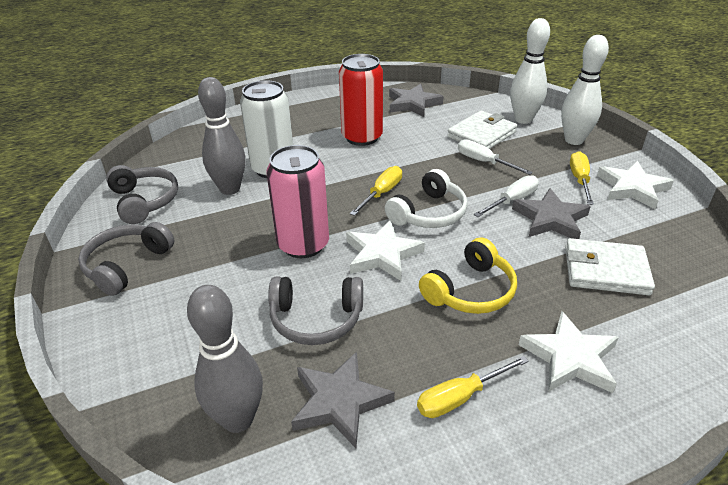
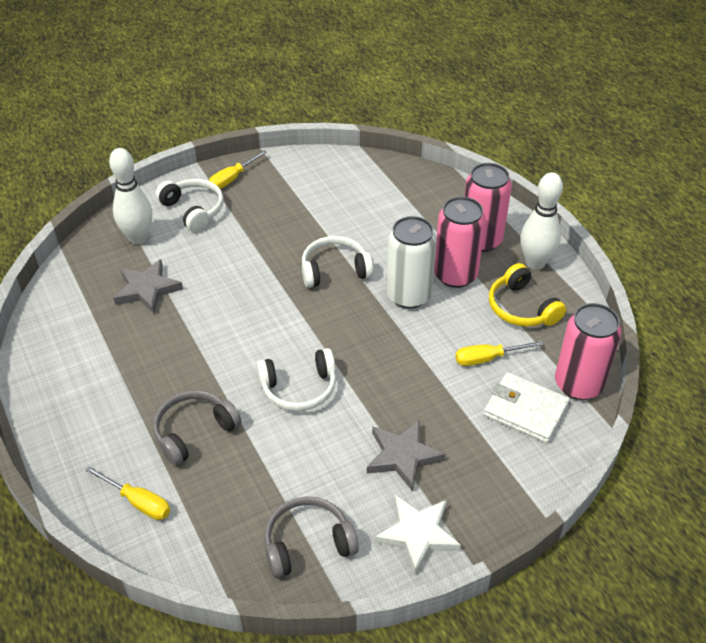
grey bowling pin: 2 -> 0
grey headphones: 3 -> 2
grey star: 3 -> 2
pink can: 1 -> 3
red can: 1 -> 0
white headphones: 1 -> 3
white screwdriver: 2 -> 0
white star: 3 -> 1
white wallet: 2 -> 1

